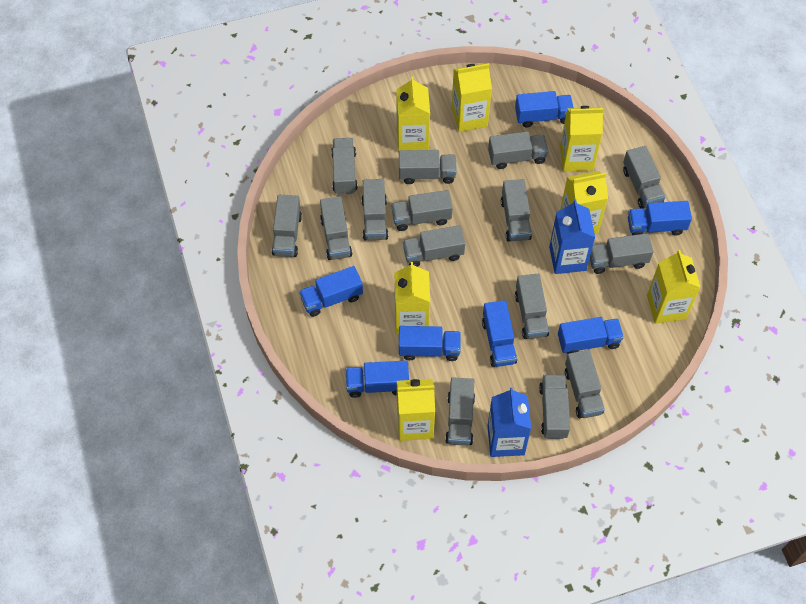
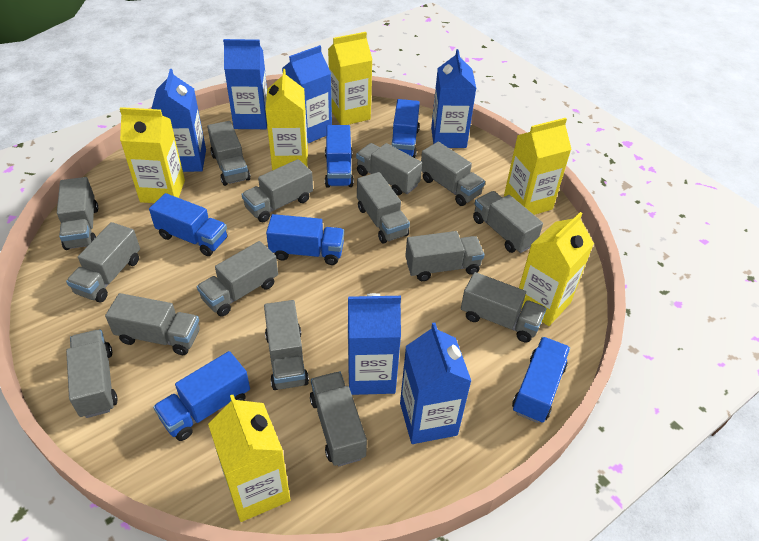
blue carton: 2 -> 6
blue truck: 7 -> 6
yellow carton: 7 -> 6

